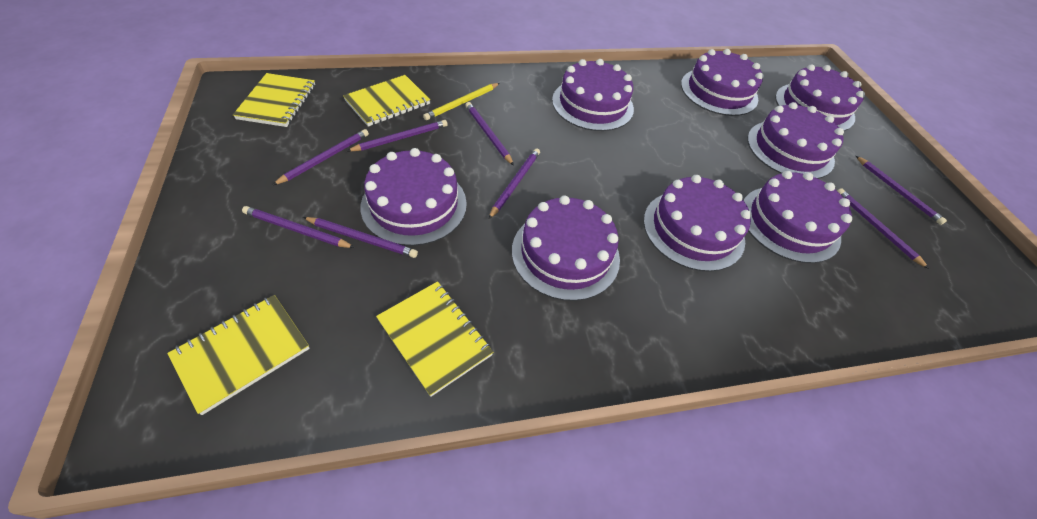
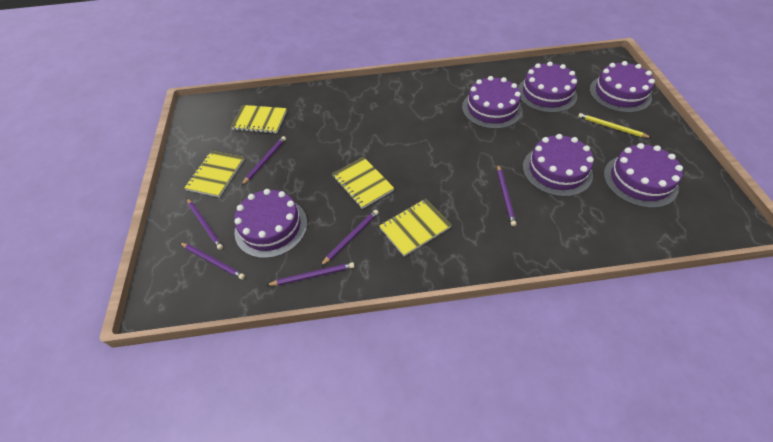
purple cake: 8 -> 6
purple pencil: 8 -> 6

